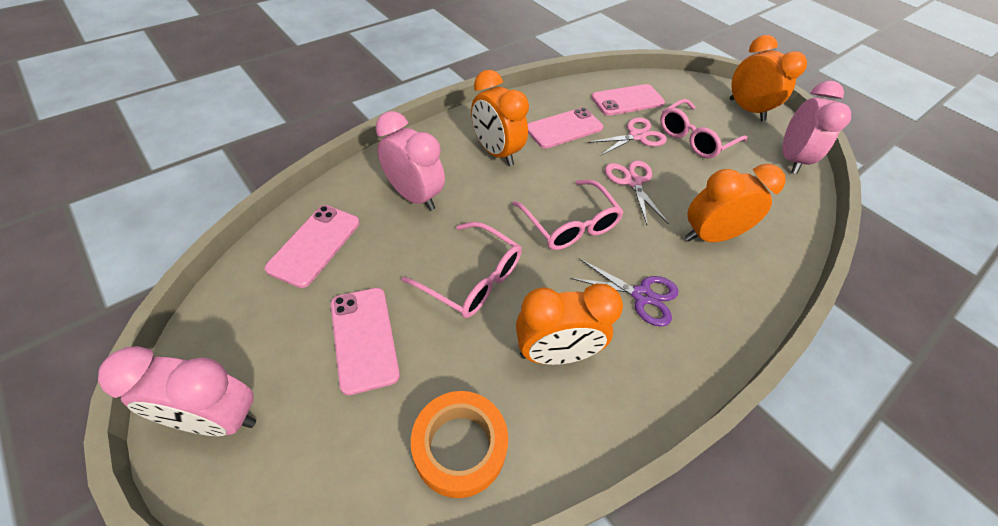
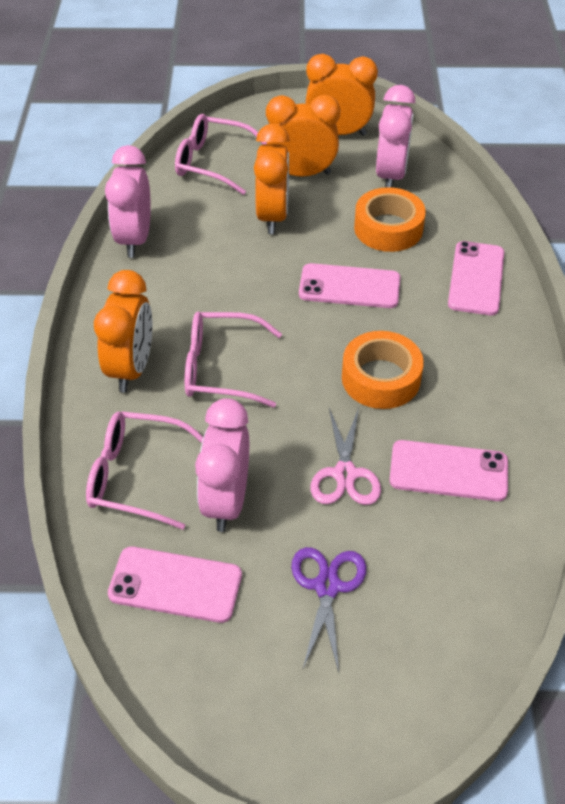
orange tape: 1 -> 2
pink scissors: 2 -> 1

